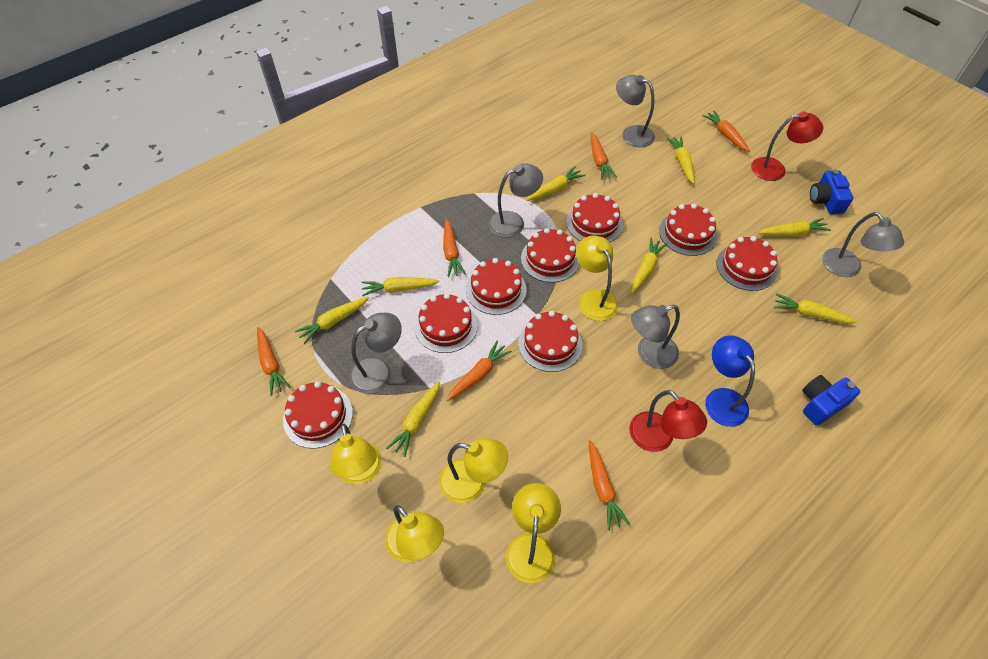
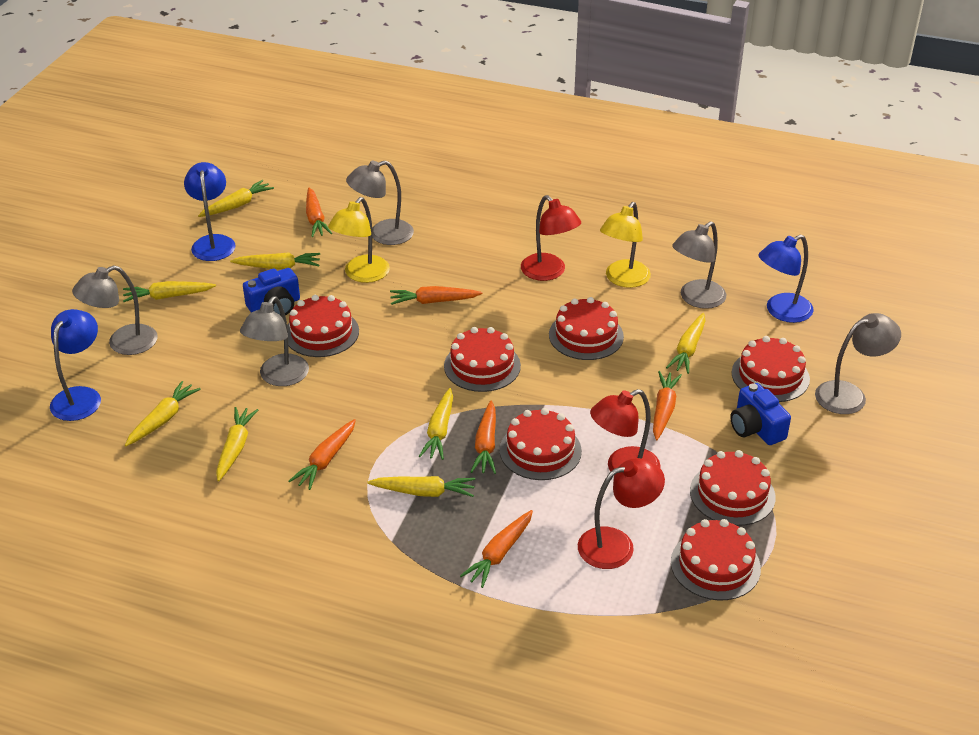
blue lamp: 1 -> 3
red cake: 8 -> 7
red lamp: 2 -> 3
yellow lamp: 5 -> 2

